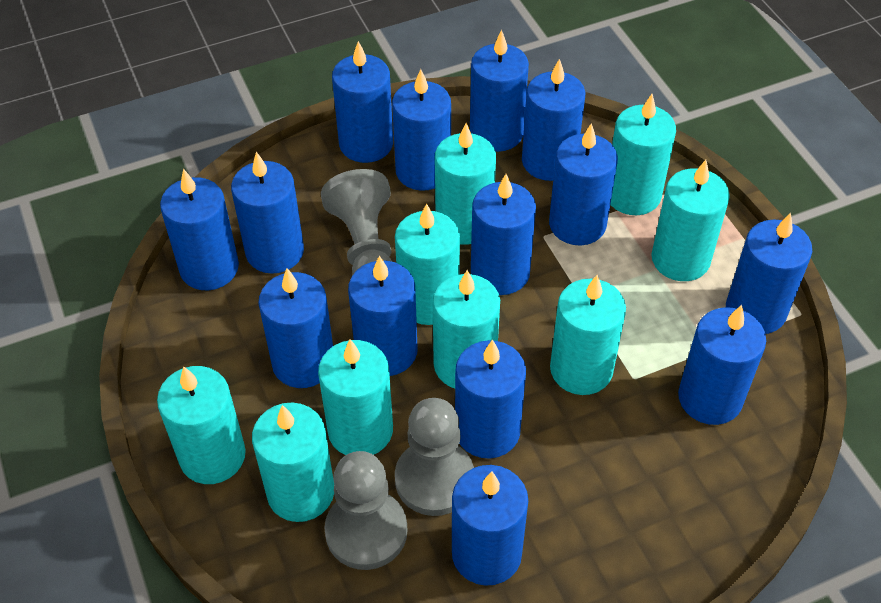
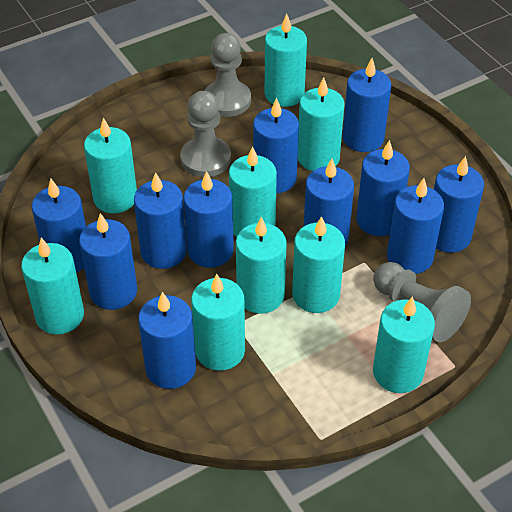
blue candle: 14 -> 11

